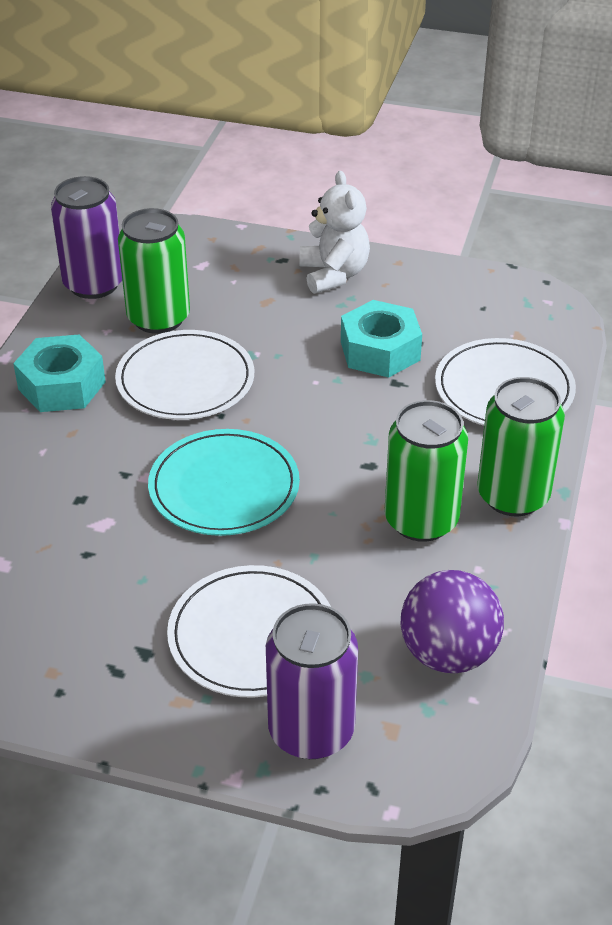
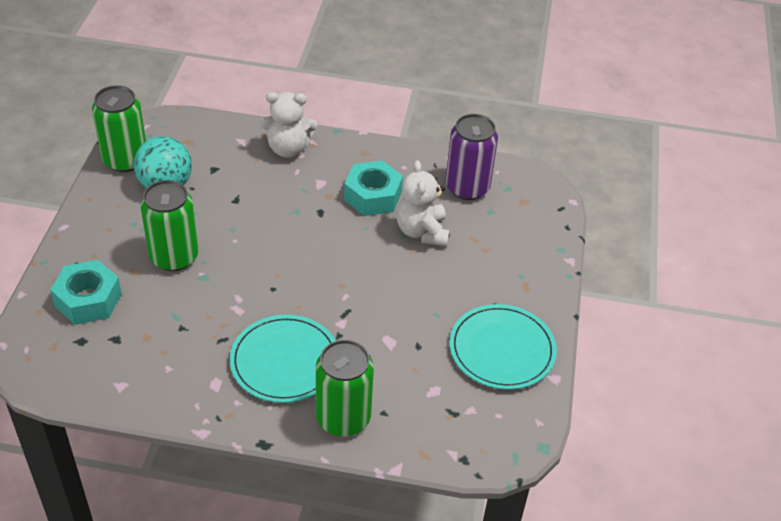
purple ball: 1 -> 0
purple can: 2 -> 1
turquoise ball: 0 -> 1
turquoise plate: 1 -> 2
white plate: 3 -> 0
white teddy bear: 1 -> 2

